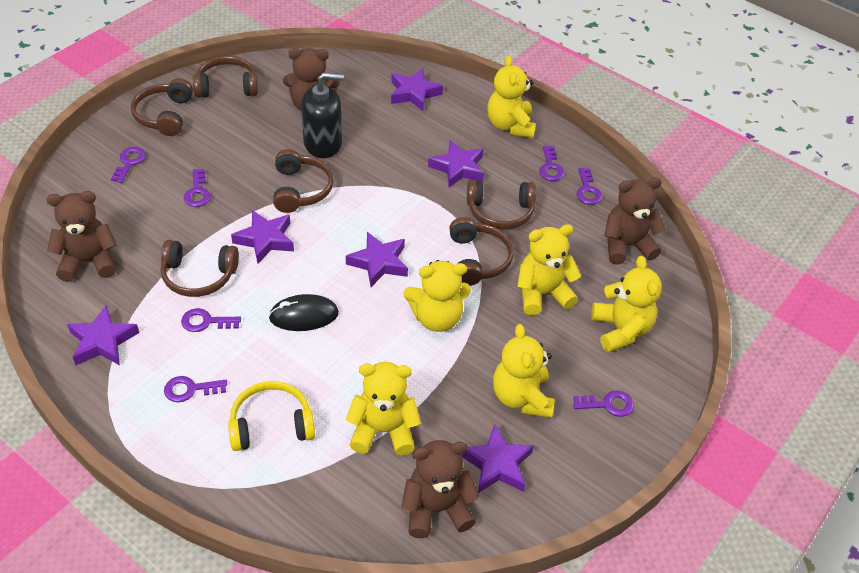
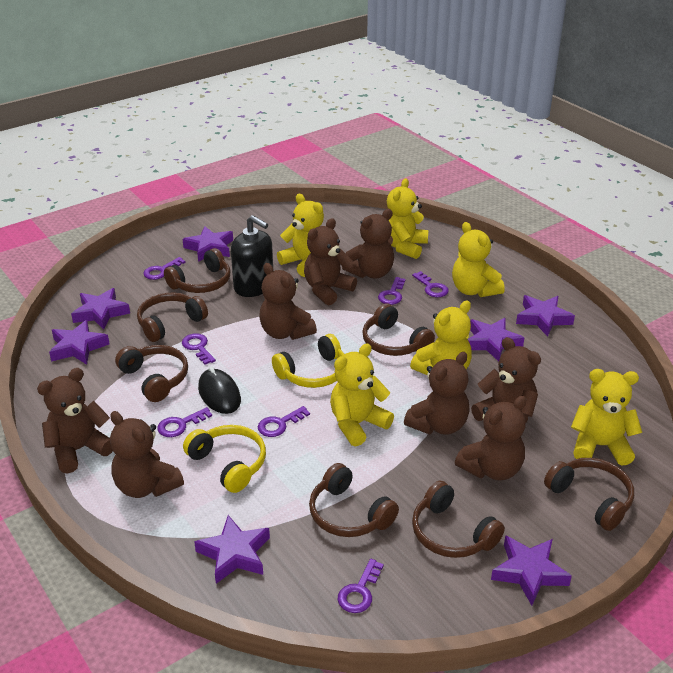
brown headphones: 6 -> 7
brown teddy bear: 4 -> 8
purple star: 6 -> 7
yellow headphones: 1 -> 2

